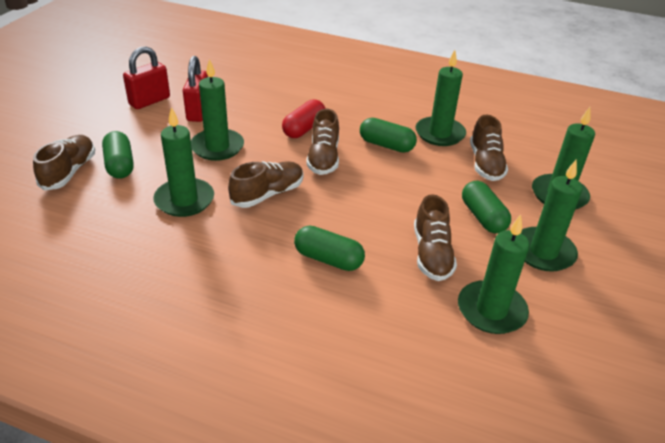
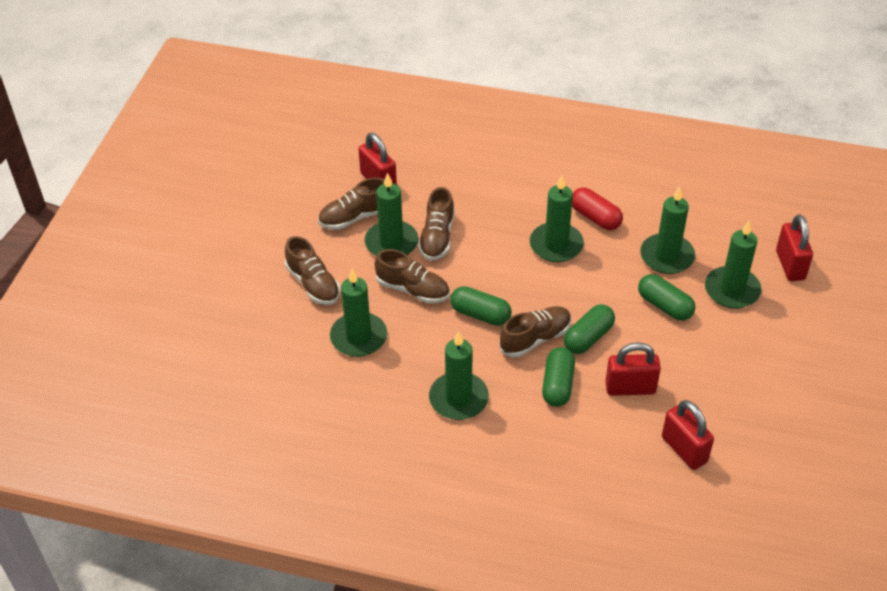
red padlock: 2 -> 4

